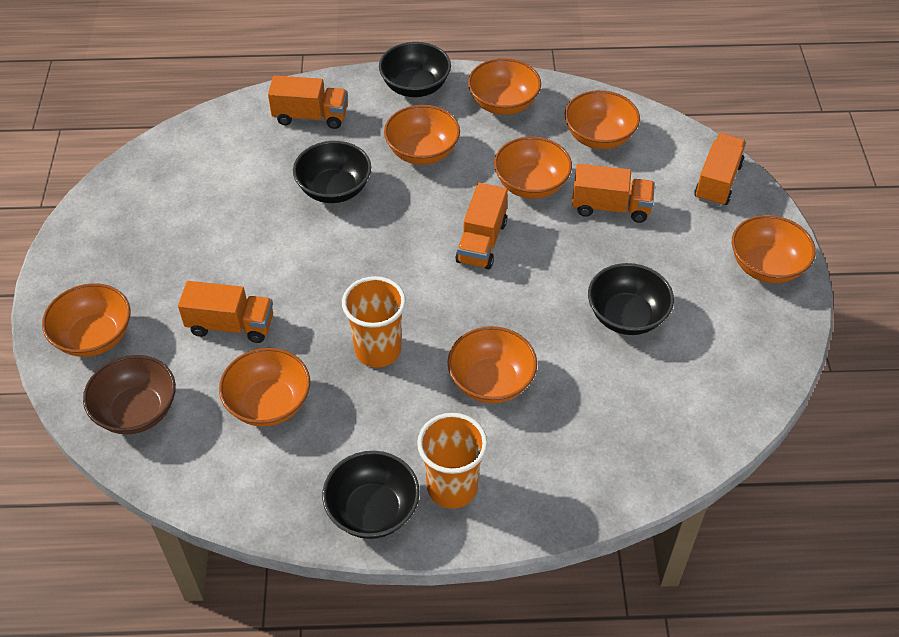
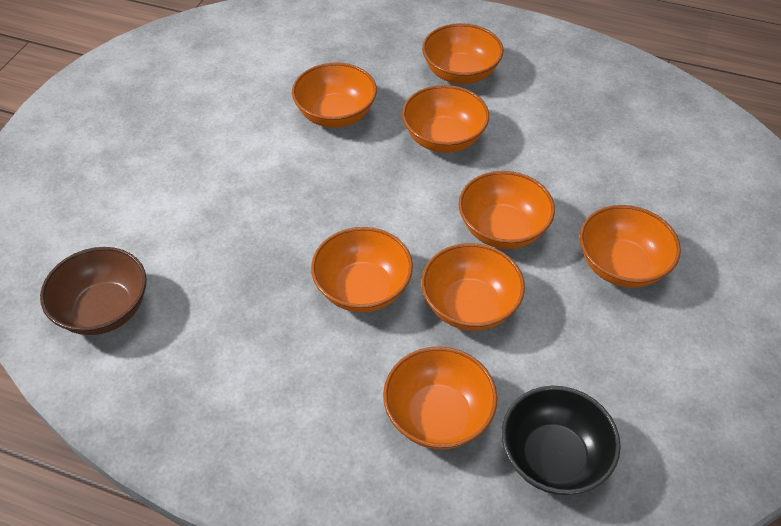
black bowl: 4 -> 1
orange cup: 2 -> 0
orange truck: 5 -> 0

